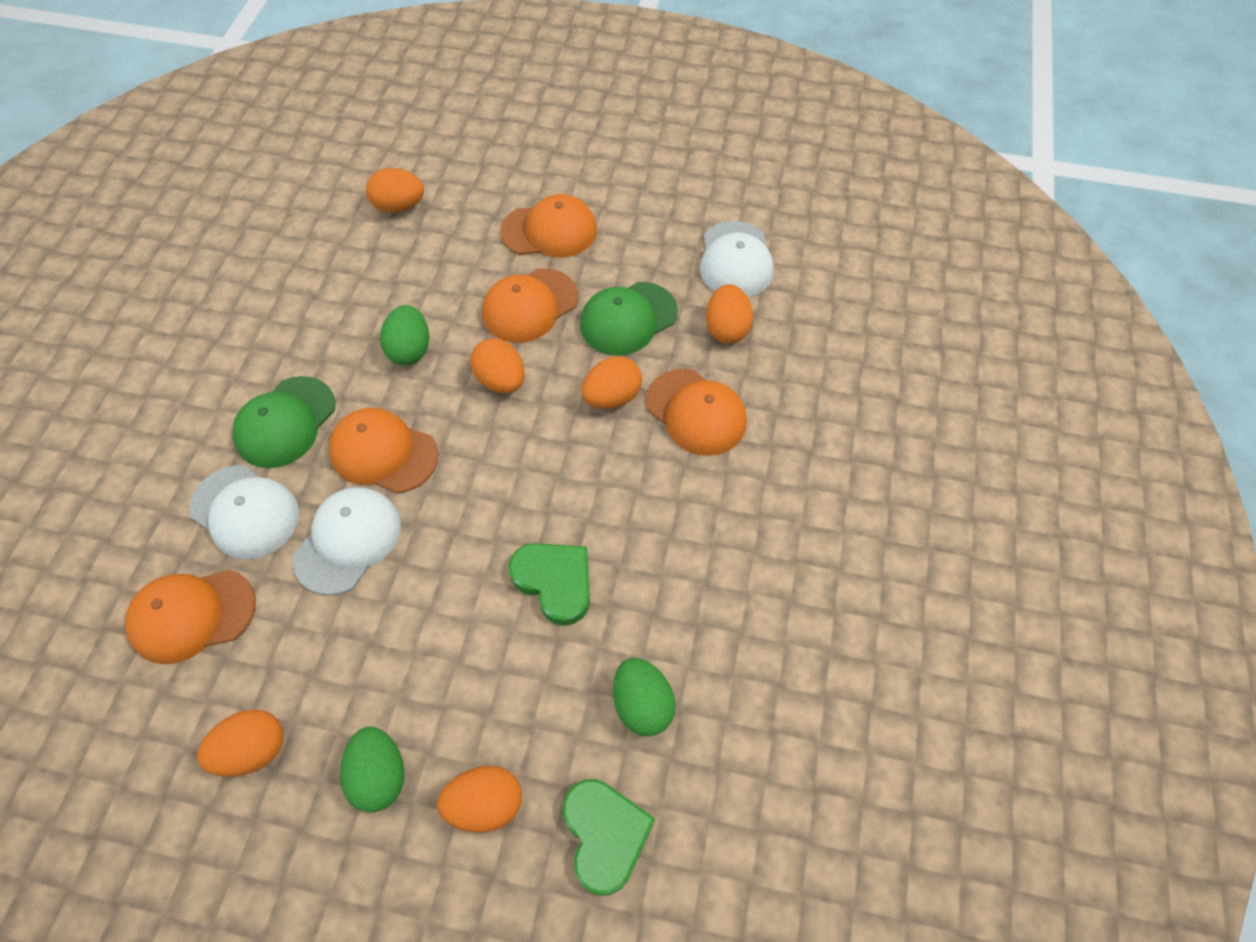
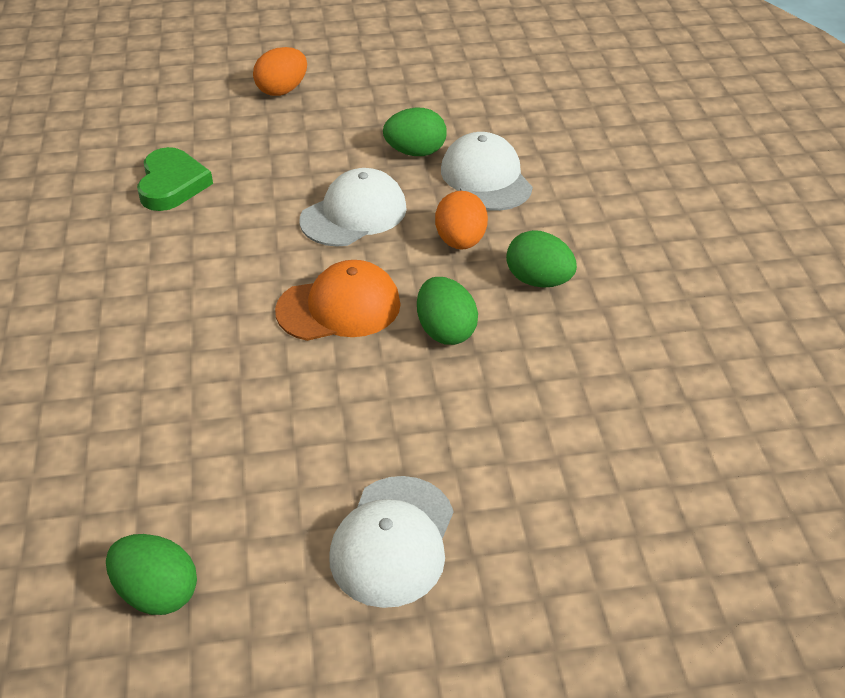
green cap: 2 -> 0
green egg: 3 -> 4
green heart: 2 -> 1
orange cap: 5 -> 1
orange egg: 6 -> 2

